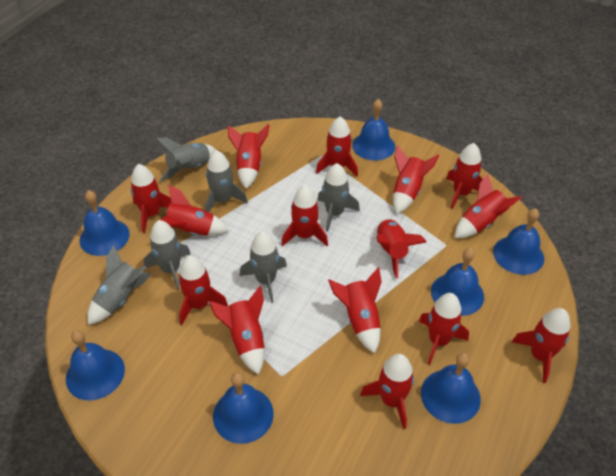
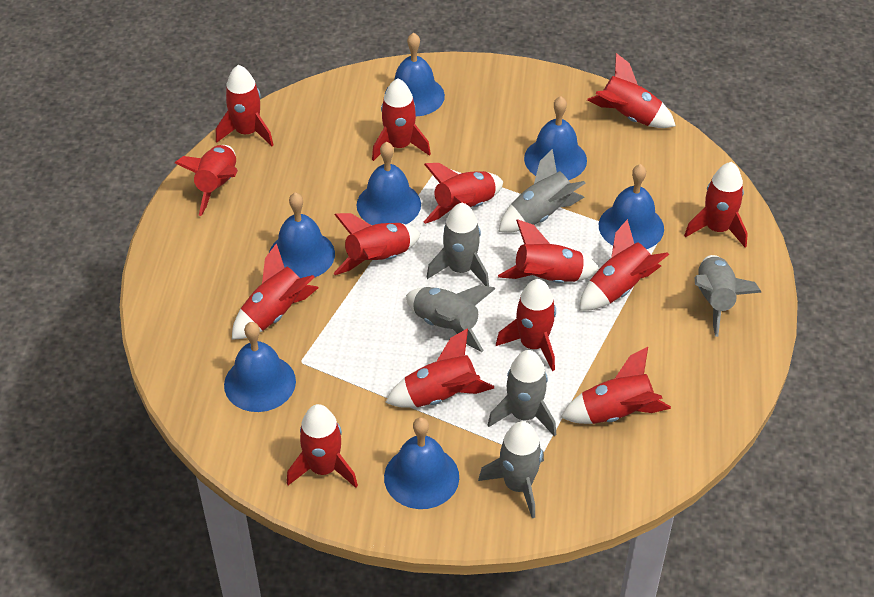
red rocket: 15 -> 14

